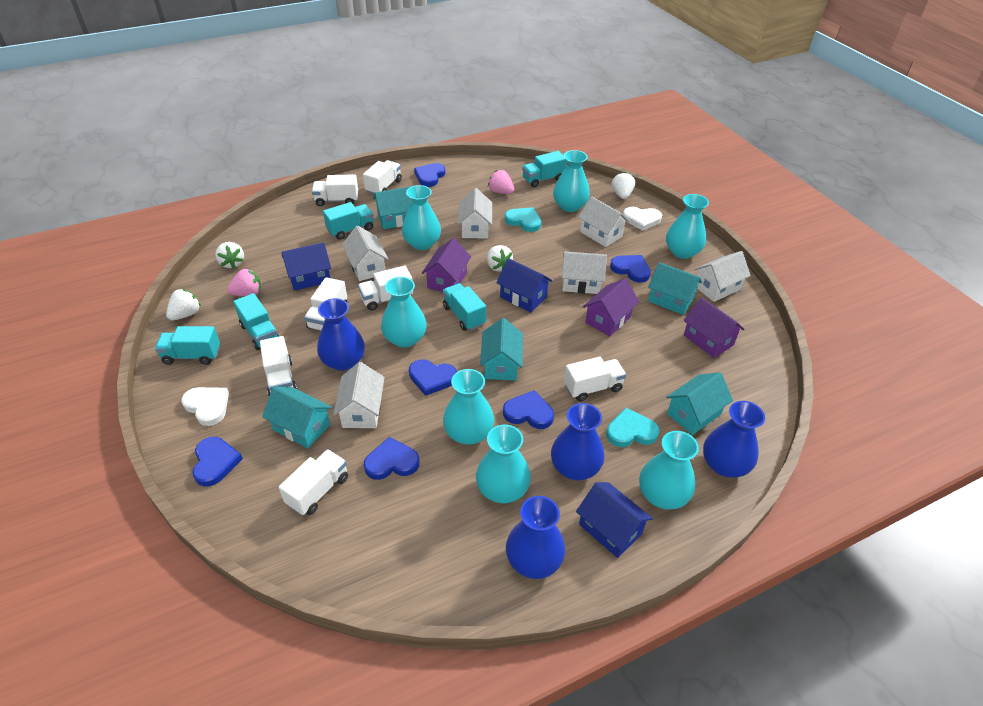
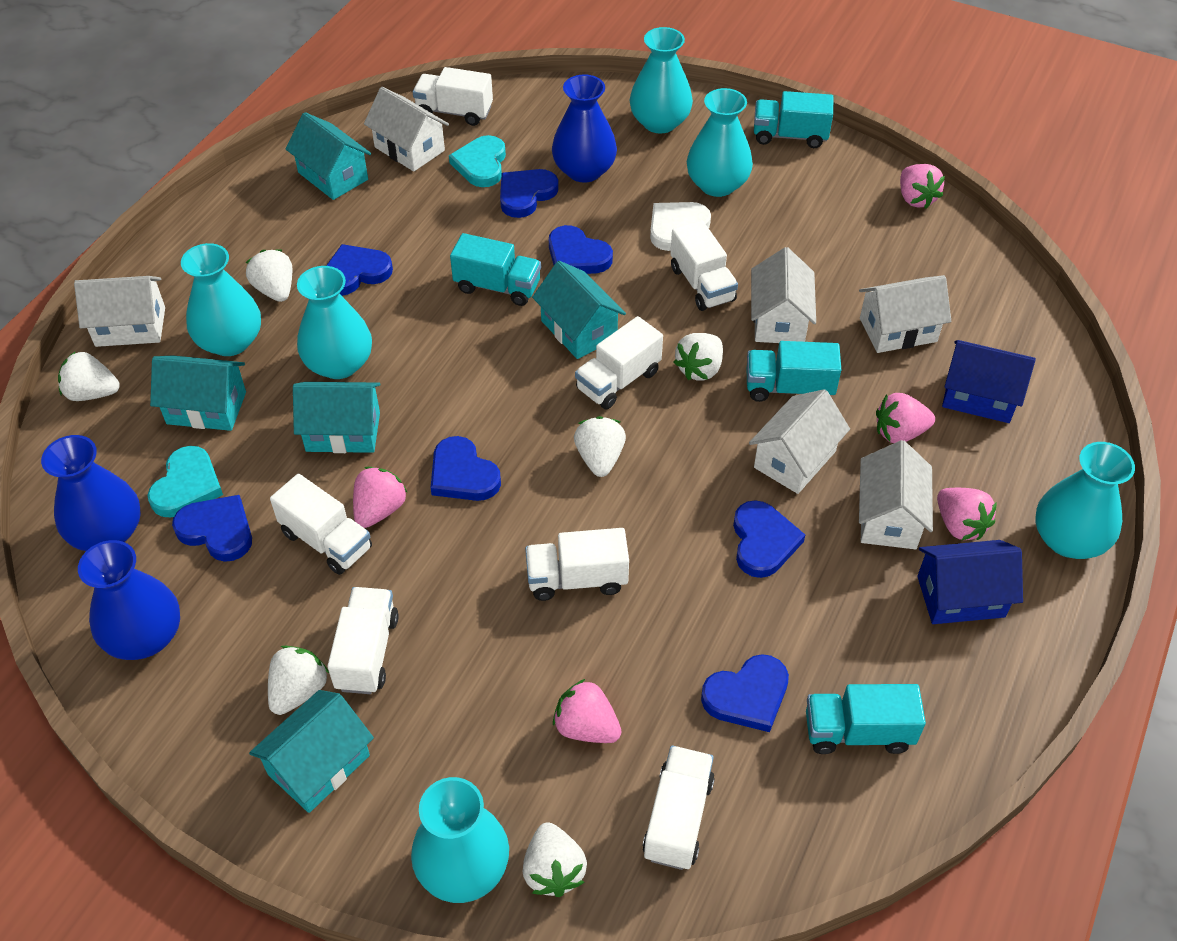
blue heart: 6 -> 7
blue house: 3 -> 2
blue vase: 4 -> 3
pink strawberry: 2 -> 5
purple house: 3 -> 0
turquoise truck: 5 -> 4
turquoise vase: 7 -> 6
white heart: 2 -> 1
white strawberry: 4 -> 6

